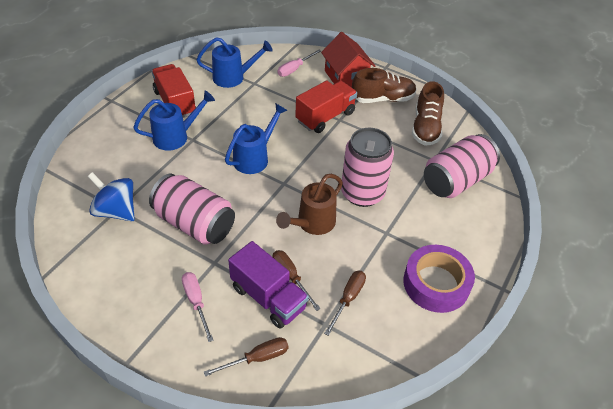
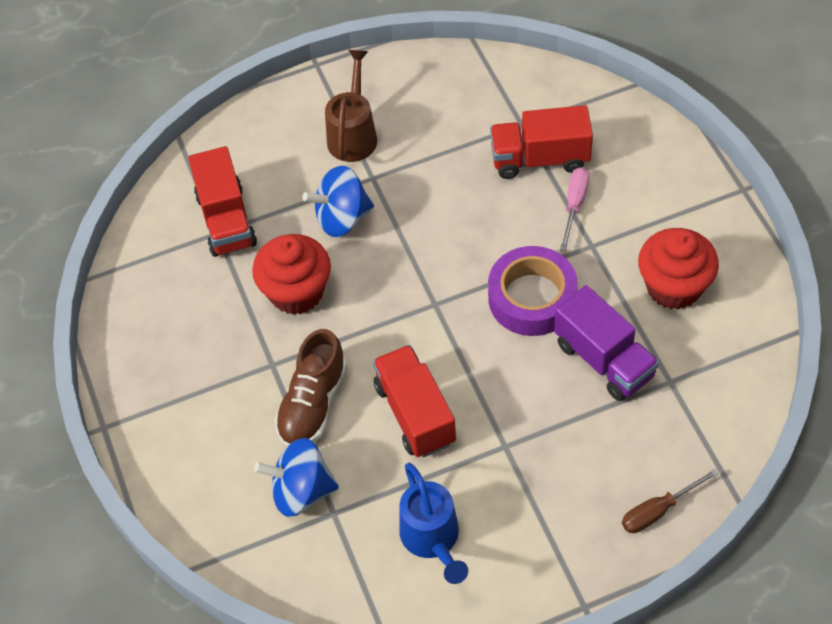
blue spinning top: 1 -> 2
blue watering can: 3 -> 1
brown screwdriver: 3 -> 1
brown shoe: 2 -> 1
pink can: 3 -> 0
pink screwdriver: 2 -> 1
red cupcake: 0 -> 2
red house: 1 -> 0
red truck: 2 -> 3

